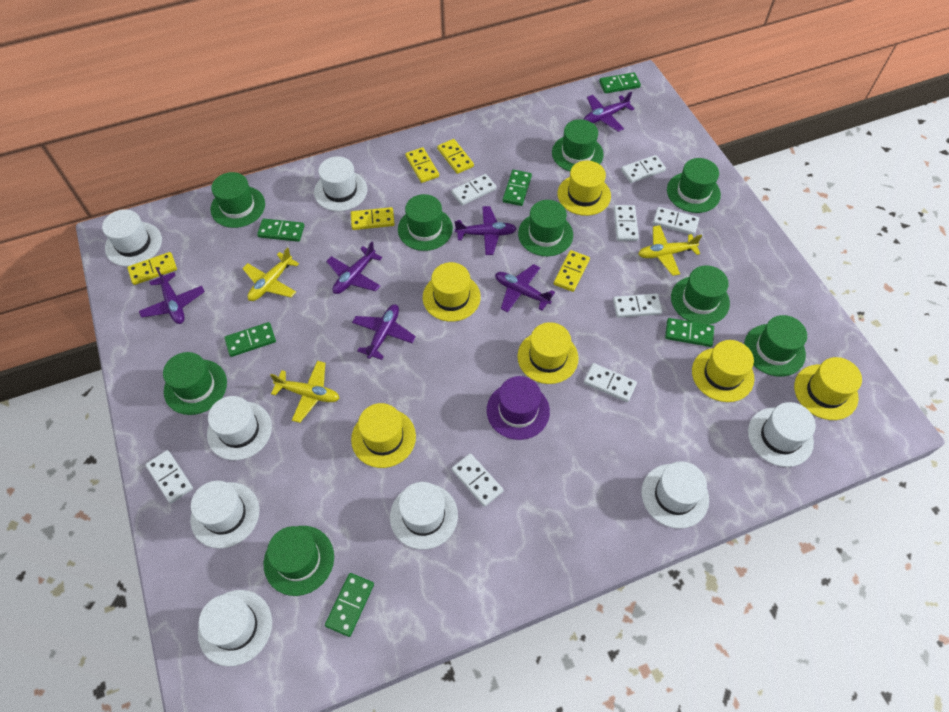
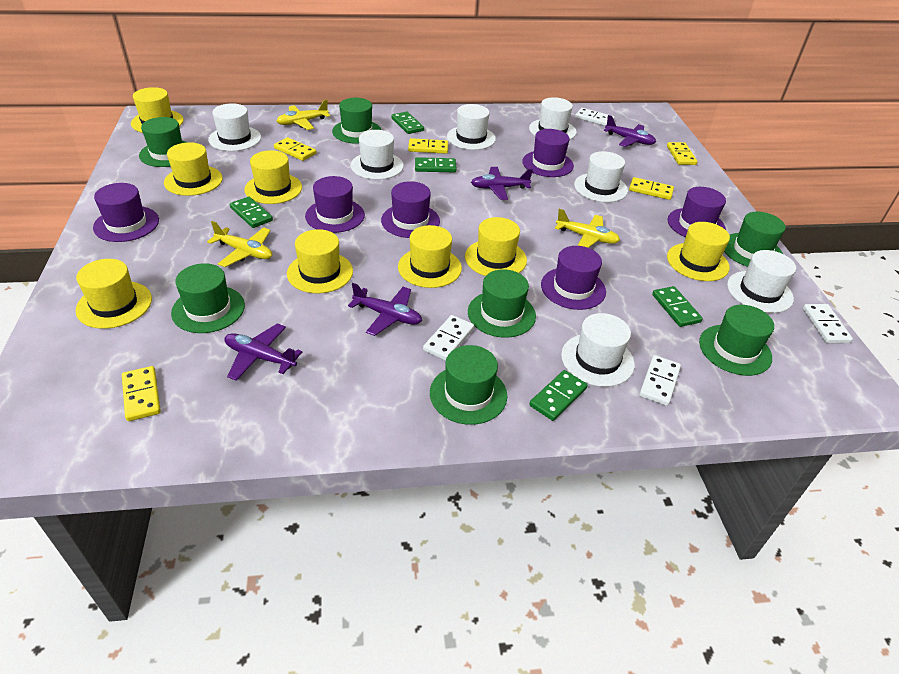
green domino: 6 -> 5
green hat: 9 -> 7
purple hat: 1 -> 6
purple plane: 6 -> 4
white domino: 8 -> 4
white hat: 8 -> 7
yellow hat: 6 -> 8

